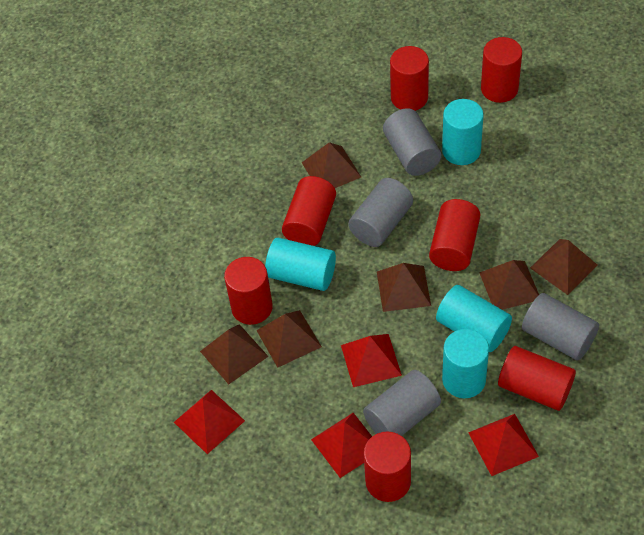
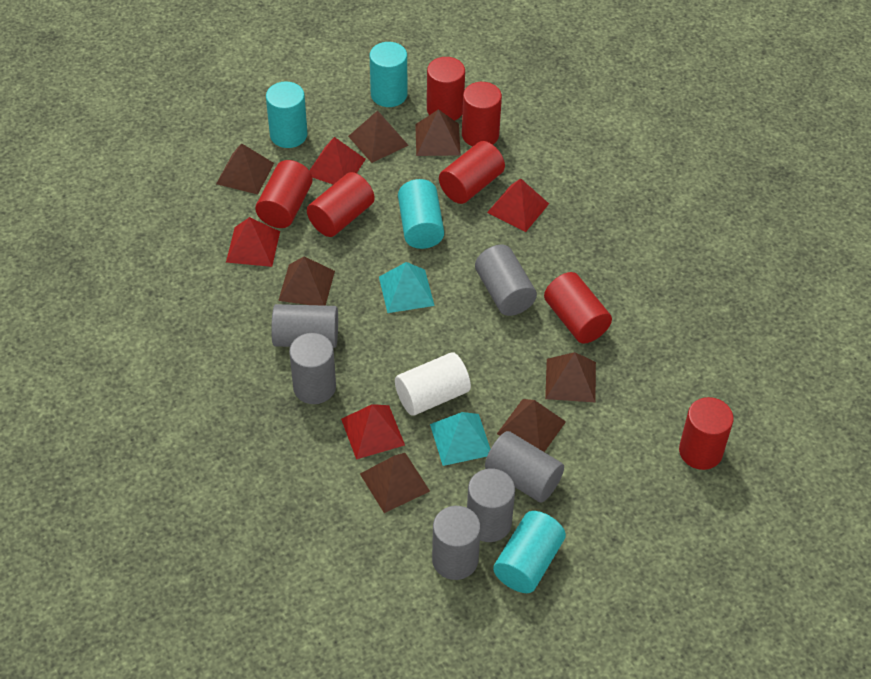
brown pyramid: 6 -> 7
grey cylinder: 4 -> 6
turquoise pyramid: 0 -> 2
white cylinder: 0 -> 1

